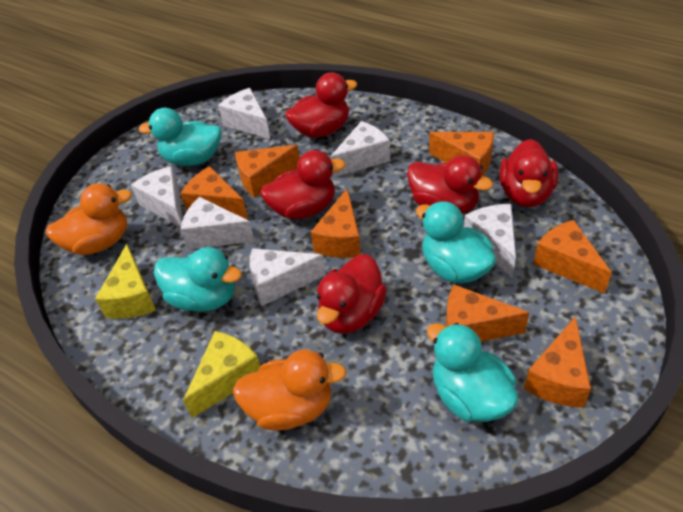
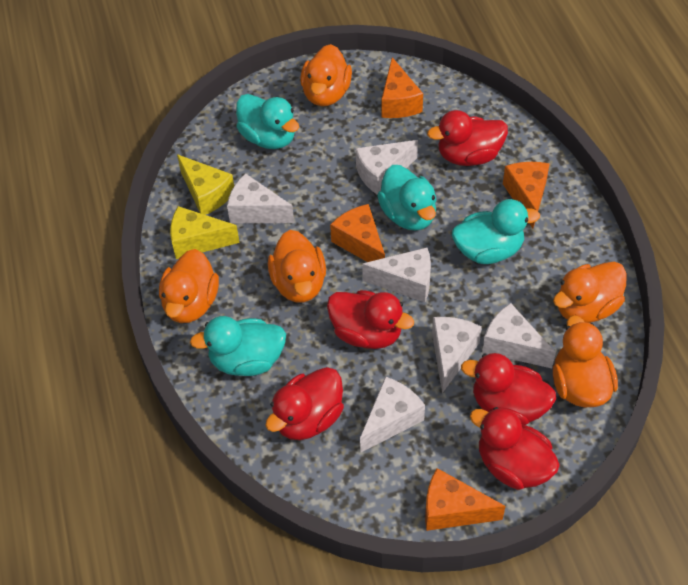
orange cheese: 7 -> 4
orange duck: 2 -> 5

